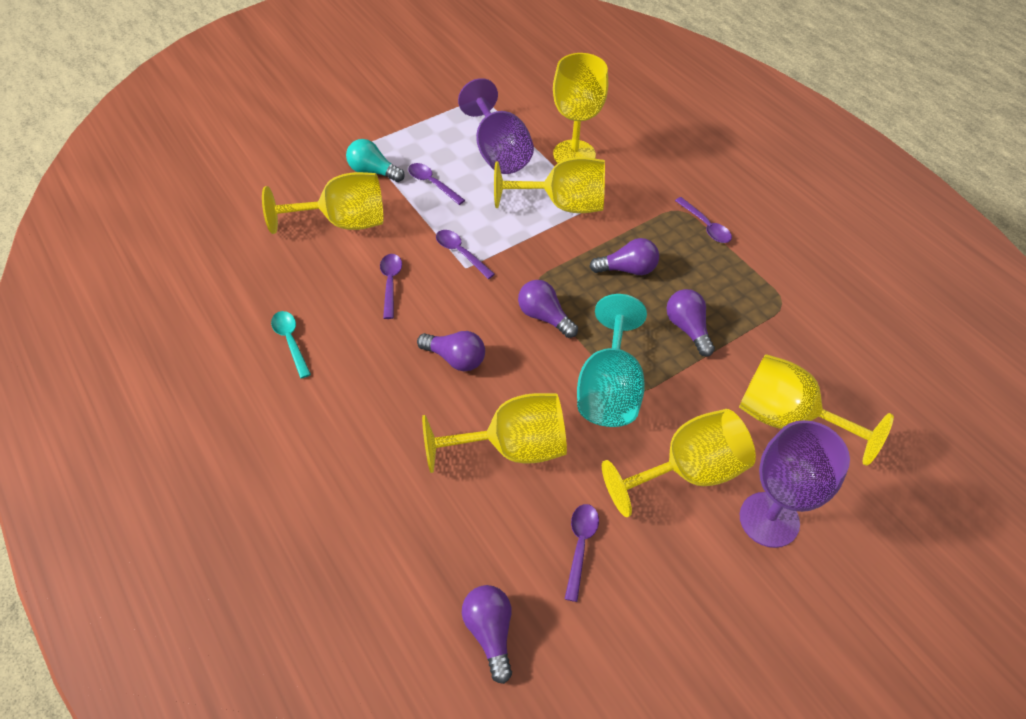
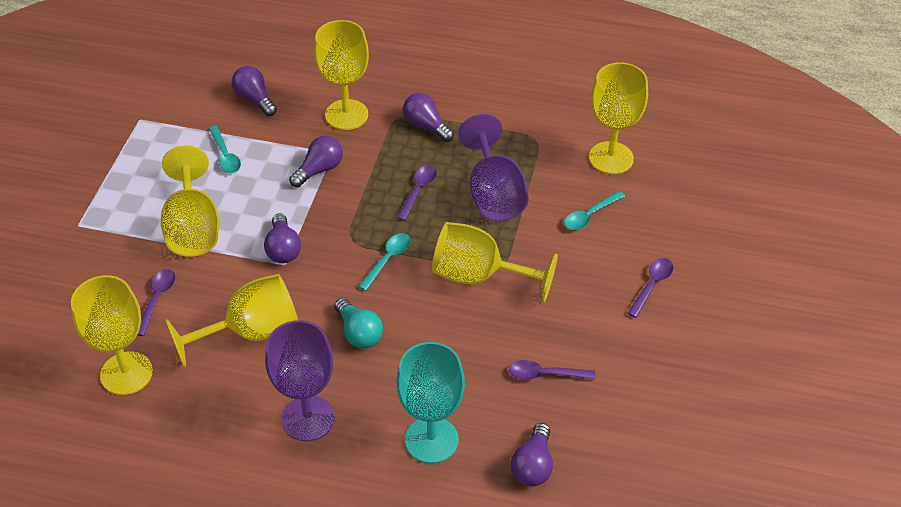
purple spoon: 5 -> 4
turquoise spoon: 1 -> 3

